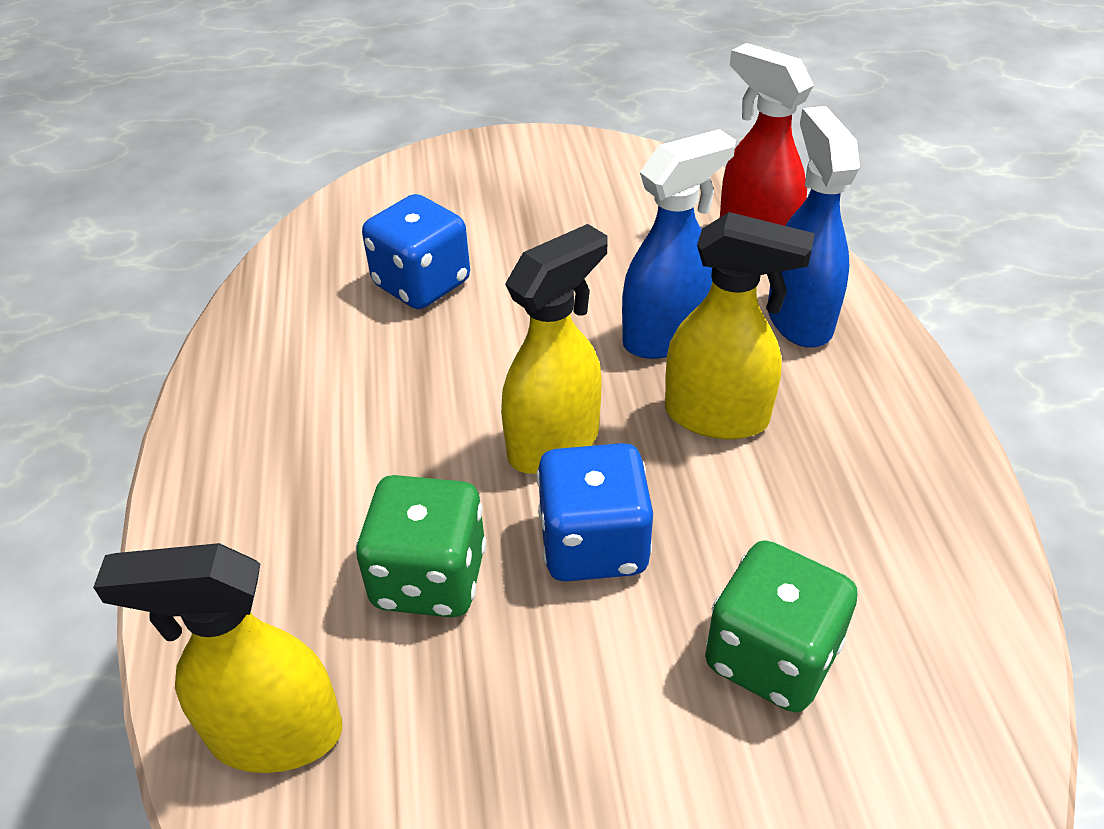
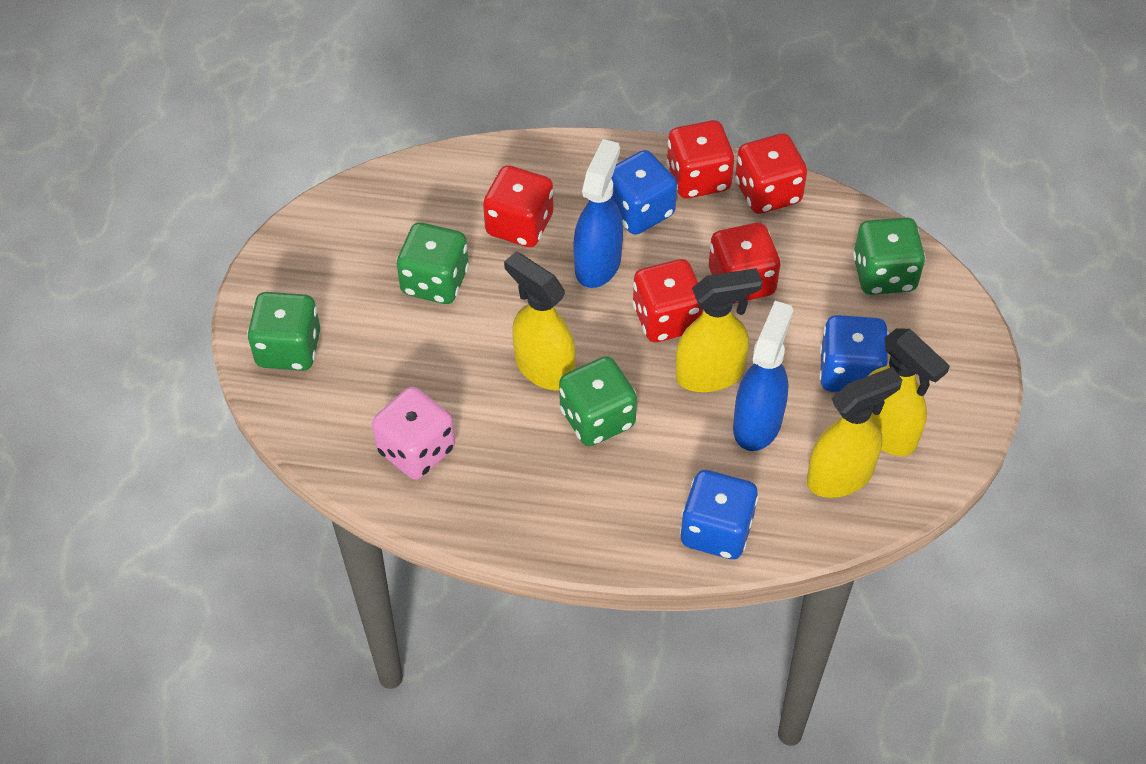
blue dice: 2 -> 3
green dice: 2 -> 4
pink dice: 0 -> 1
red dice: 0 -> 5
red spray bottle: 1 -> 0
yellow spray bottle: 3 -> 4

